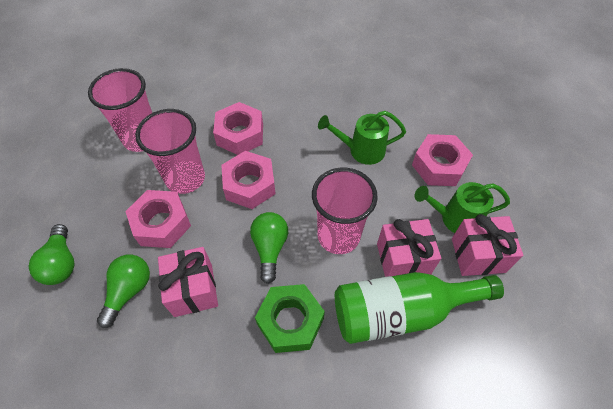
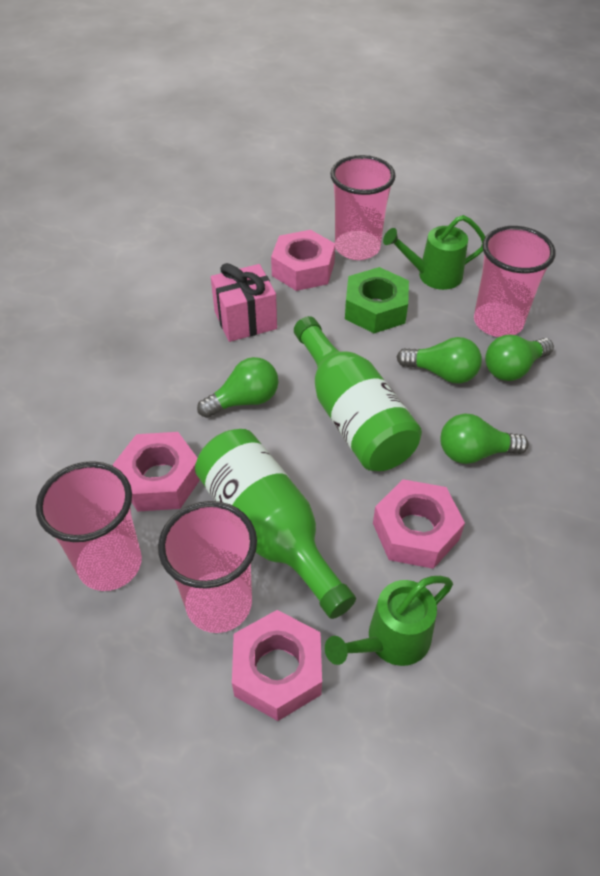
green bottle: 1 -> 2
green light bulb: 3 -> 4
pink cup: 3 -> 4
pink gift: 3 -> 1

